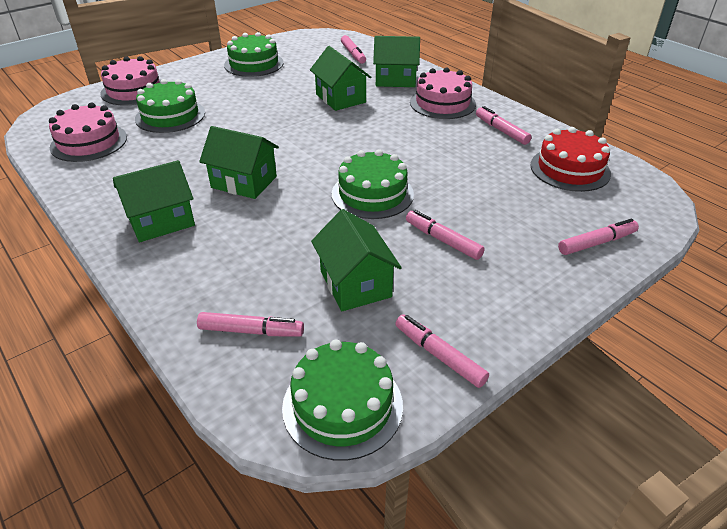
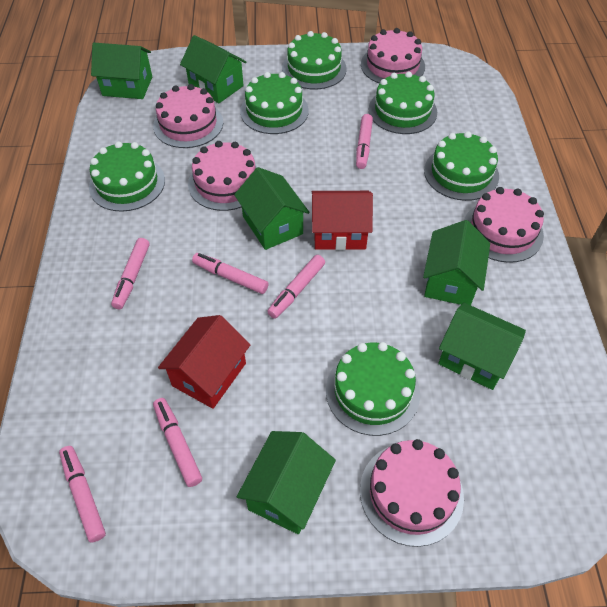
green cake: 4 -> 6
green house: 5 -> 6
pink cake: 3 -> 5
red cake: 1 -> 0
red house: 0 -> 2

